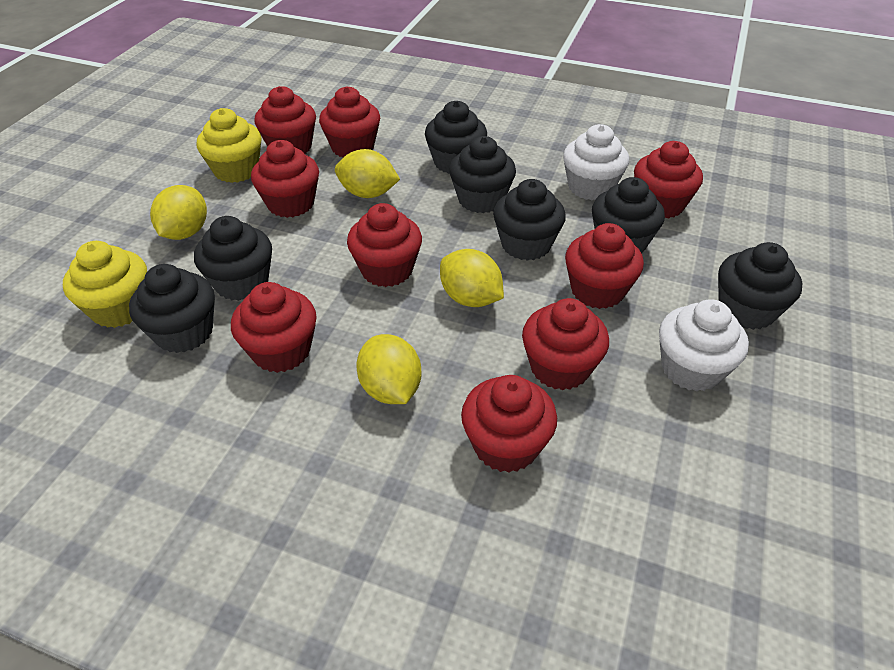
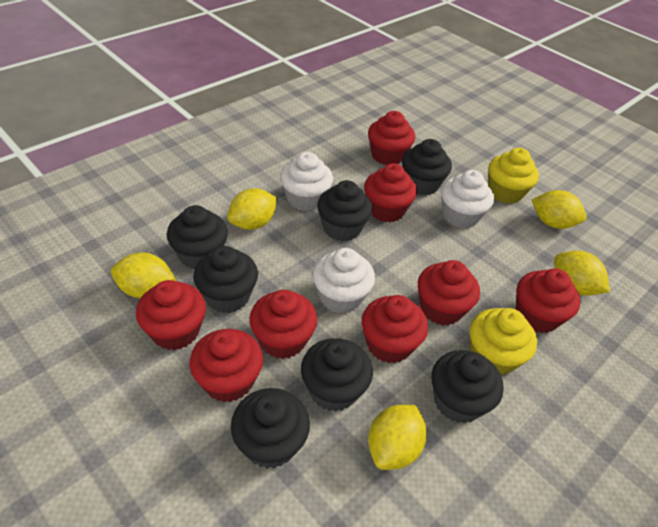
red cupcake: 9 -> 8
white cupcake: 2 -> 3
yellow lemon: 4 -> 5

